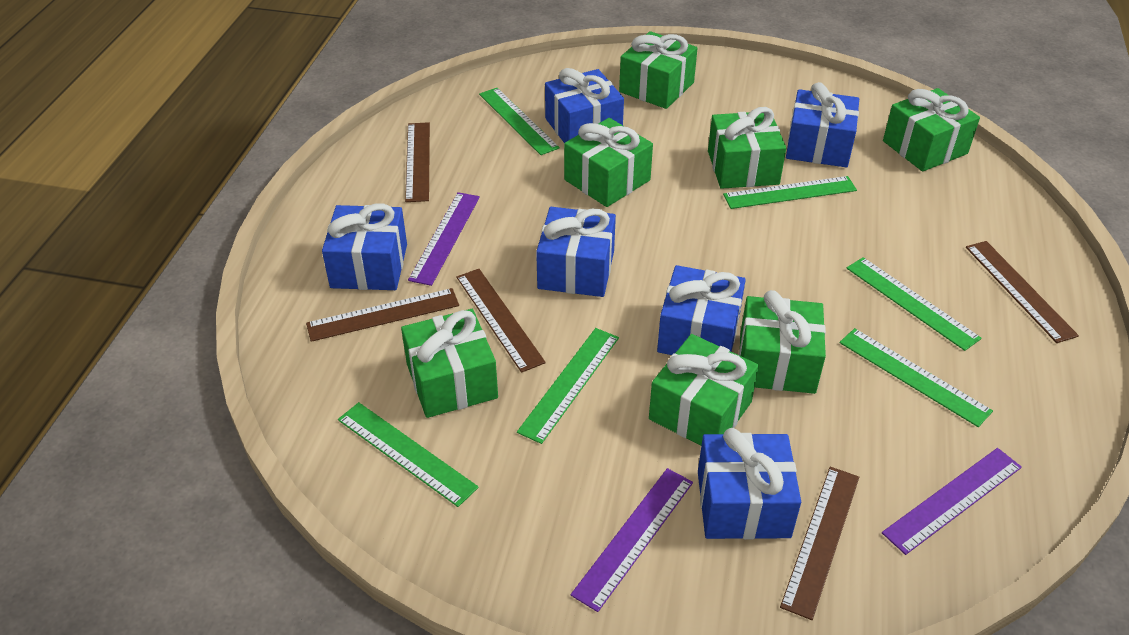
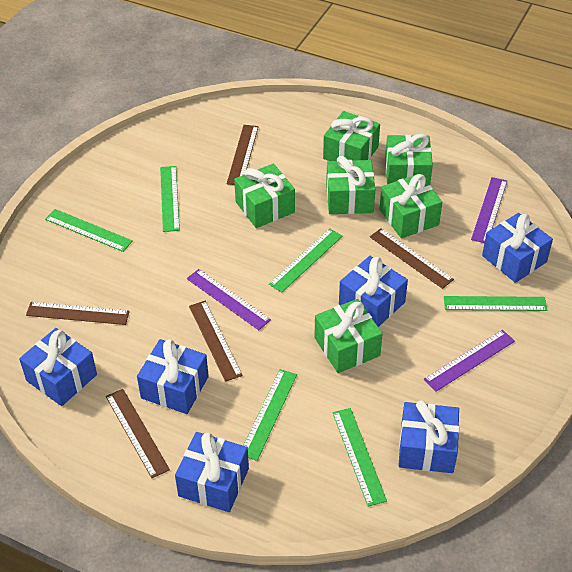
green gift: 7 -> 6

